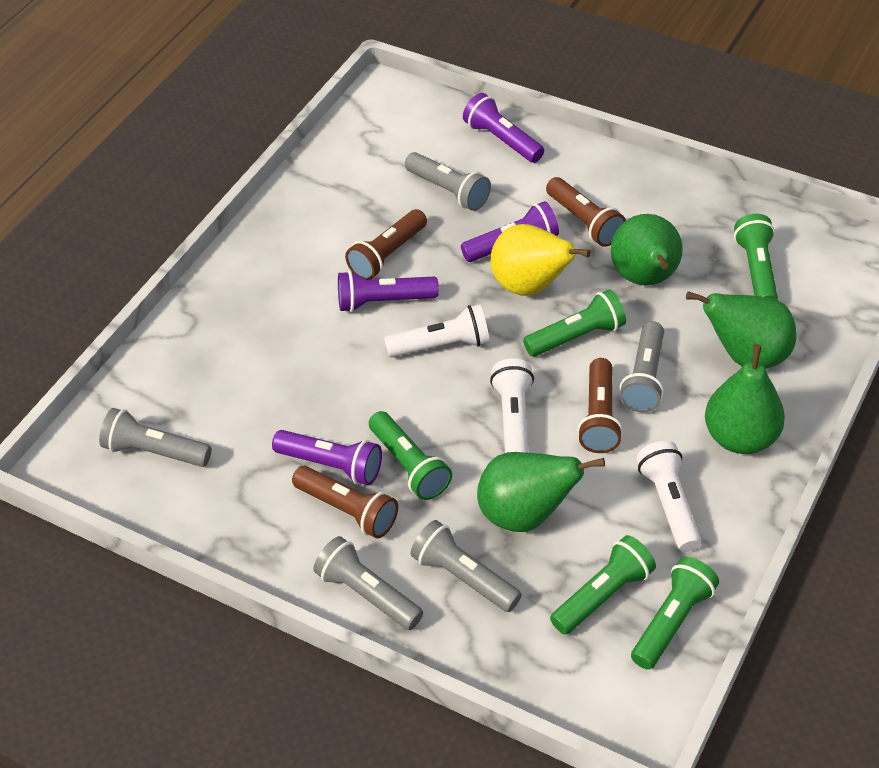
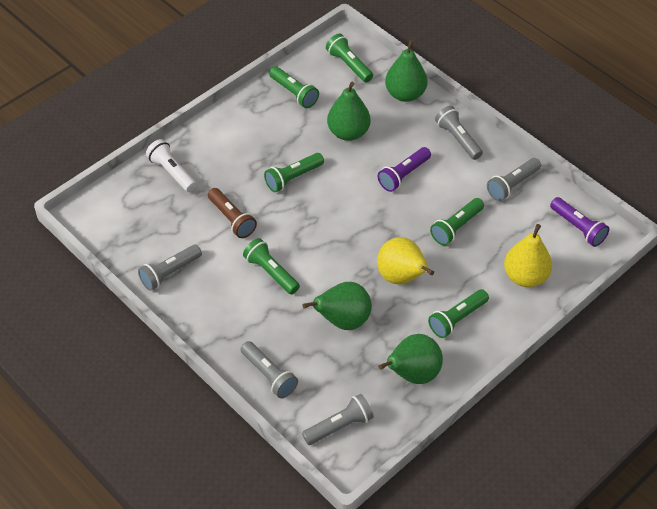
brown flashlight: 4 -> 1
green flashlight: 5 -> 6
purple flashlight: 4 -> 2
white flashlight: 3 -> 1
yellow pear: 1 -> 2

